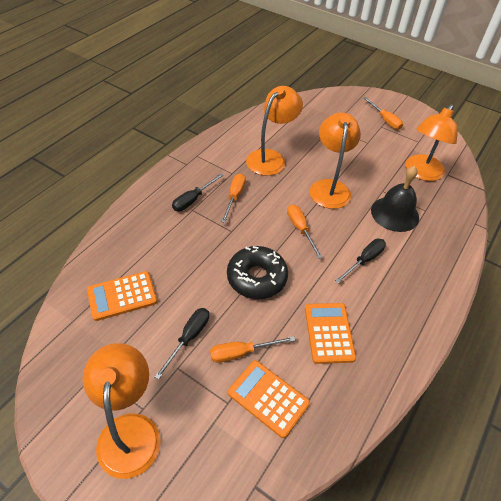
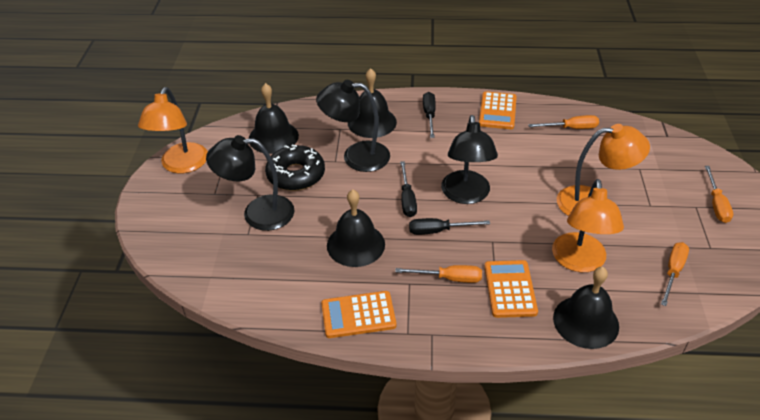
black bell: 1 -> 4
black lamp: 0 -> 3
orange lamp: 4 -> 3

